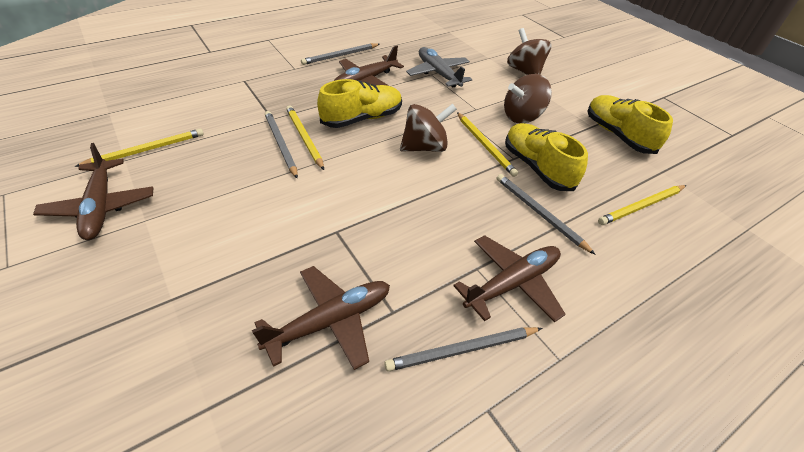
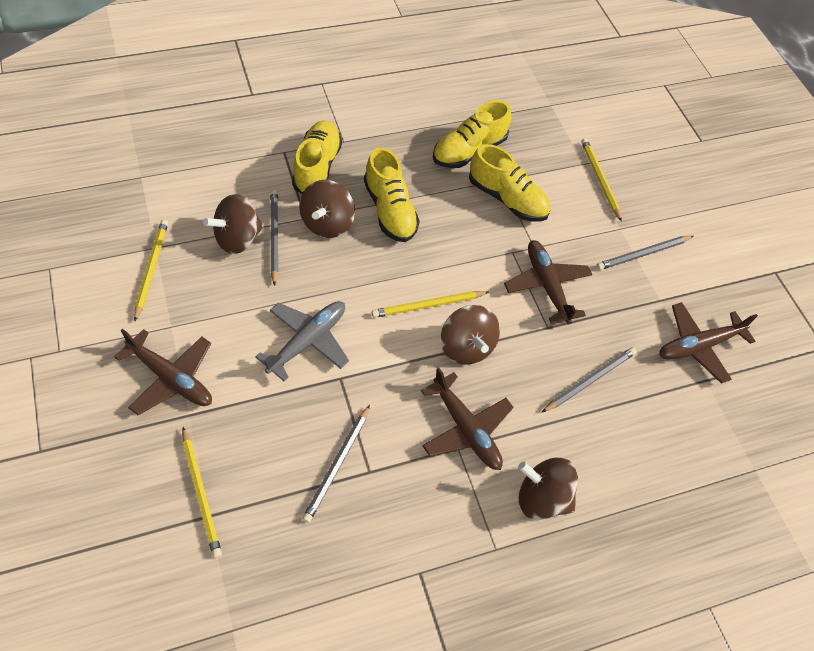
brown spinning top: 3 -> 4
yellow shoe: 3 -> 4

